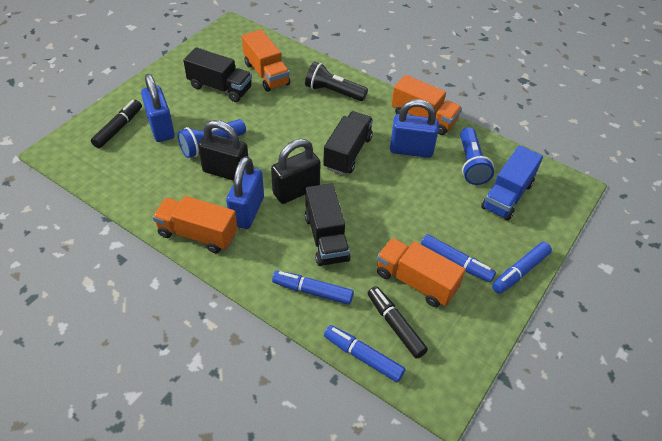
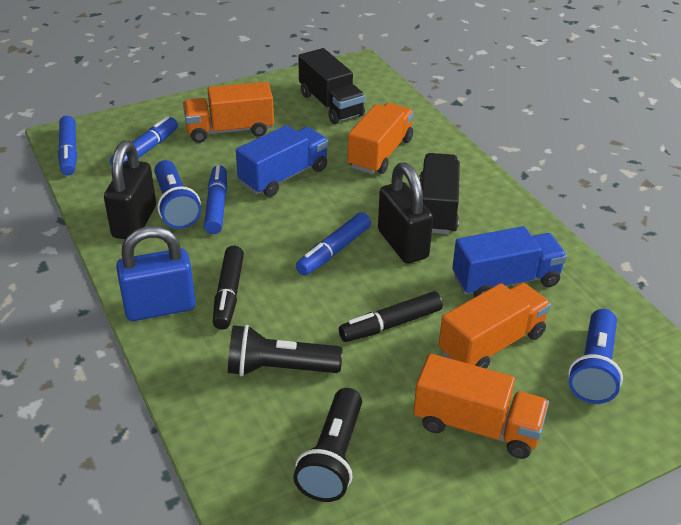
black flashlight: 1 -> 2
black truck: 3 -> 2
blue padlock: 3 -> 1
blue truck: 1 -> 2

